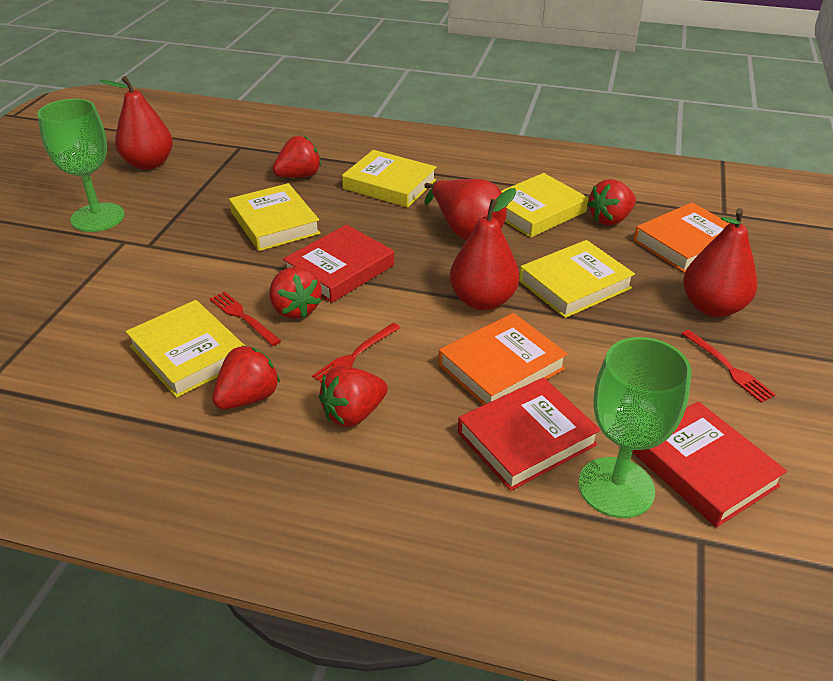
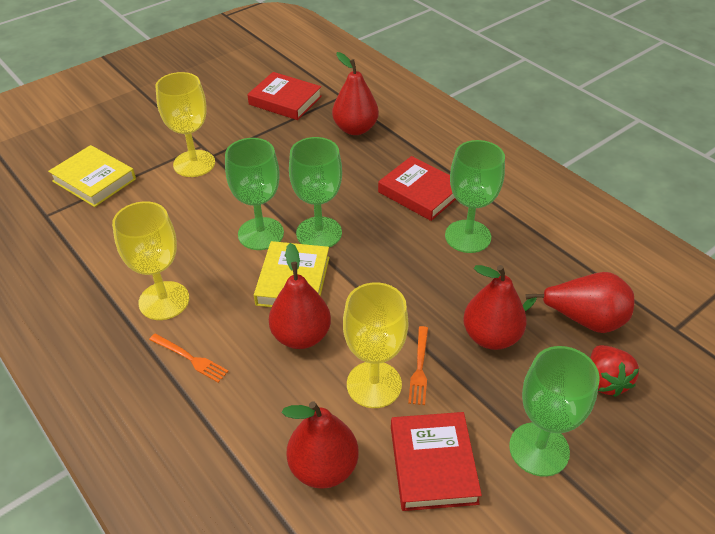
green goblet: 2 -> 4
orange book: 2 -> 0
orange fork: 0 -> 2
red fork: 3 -> 0
red pear: 4 -> 5
red strawberry: 5 -> 1
yellow book: 5 -> 2
yellow goblet: 0 -> 3

